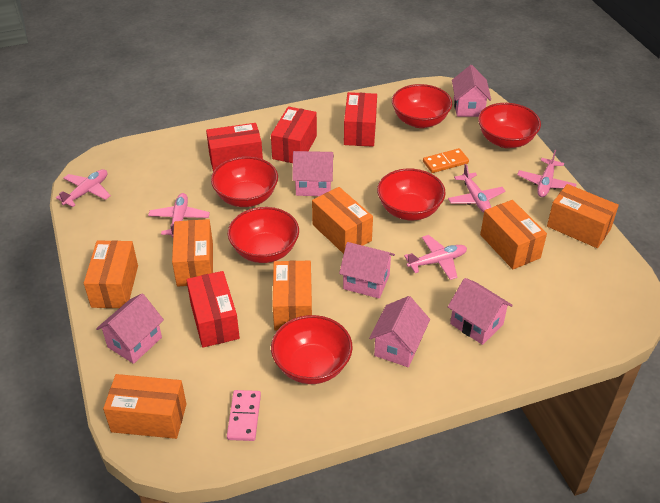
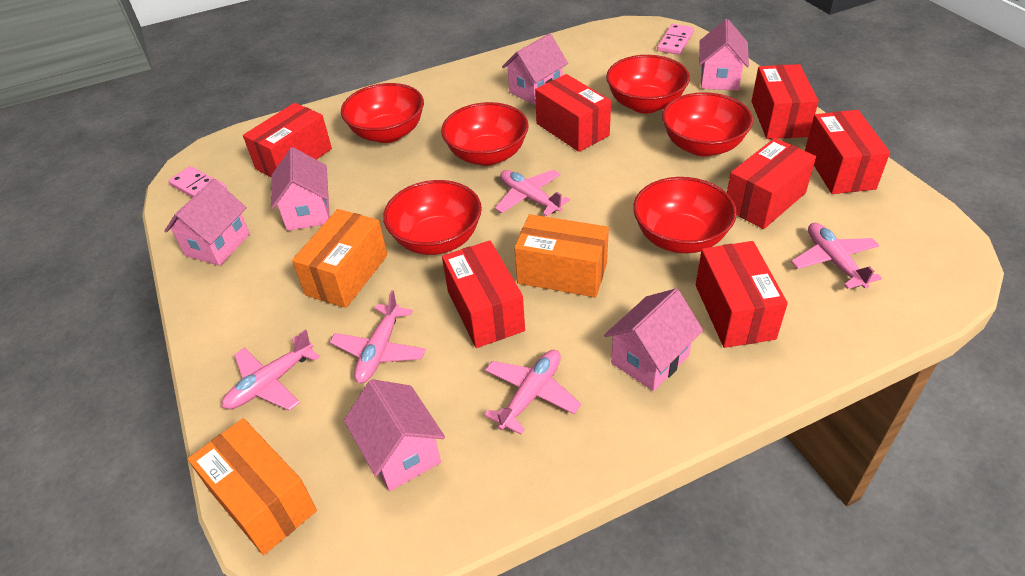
orange box: 7 -> 3
orange domino: 1 -> 0
pink domino: 1 -> 2
red box: 4 -> 7

